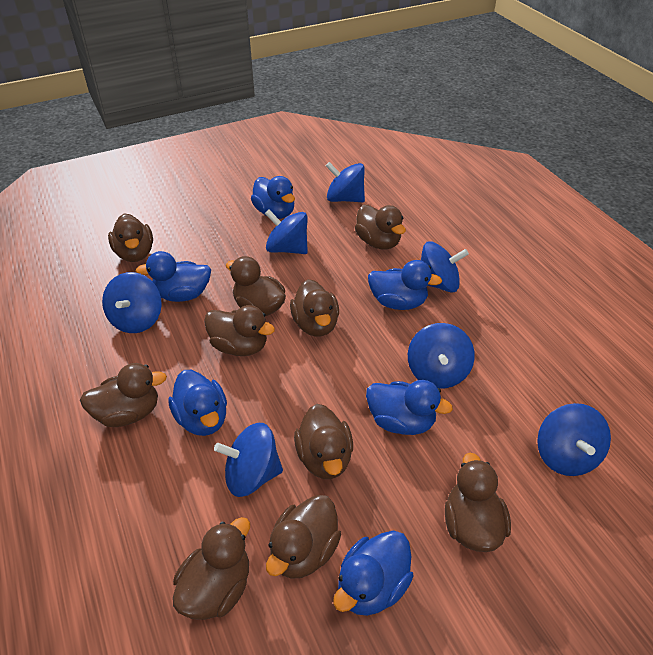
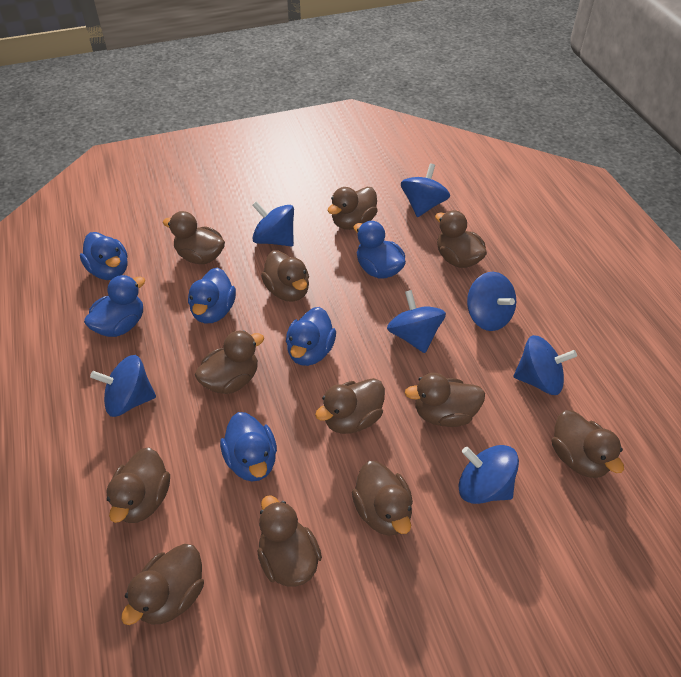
brown duck: 10 -> 12

